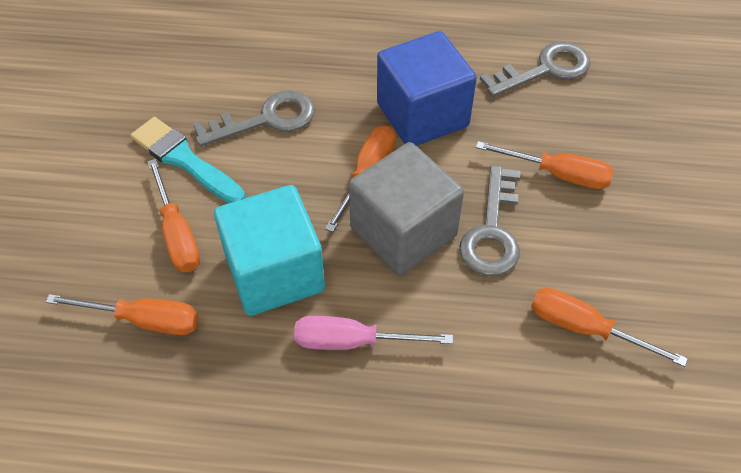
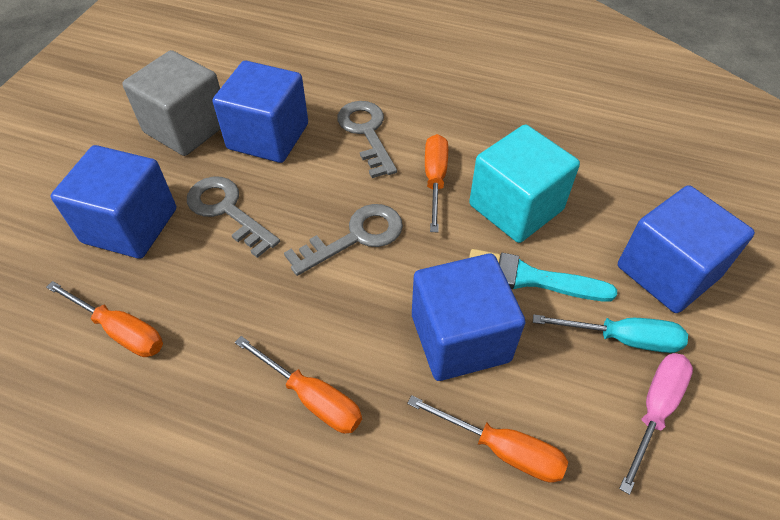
blue cube: 1 -> 4
orange screwdriver: 5 -> 4
turquoise screwdriver: 0 -> 1

